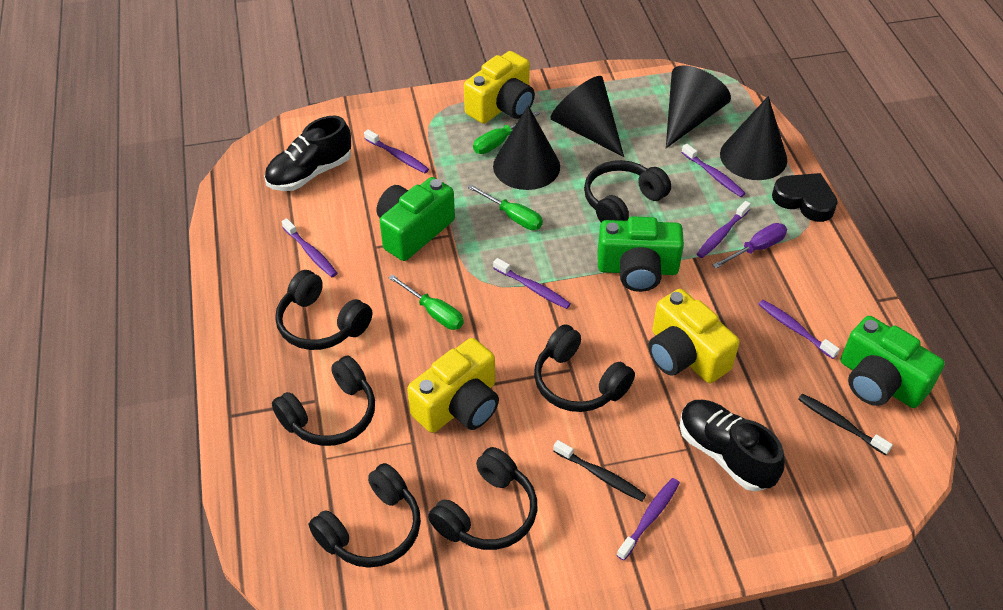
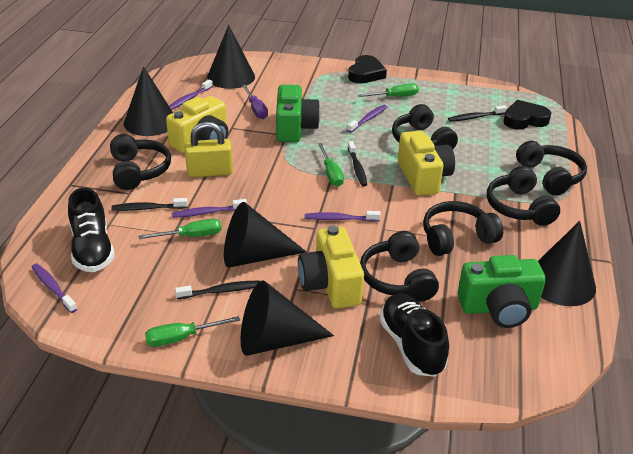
black cone: 4 -> 5
black heart: 1 -> 2
black toothbrush: 2 -> 4
green camera: 3 -> 2
green screwdriver: 3 -> 4
purple toothbrush: 7 -> 5
yellow padlock: 0 -> 1

